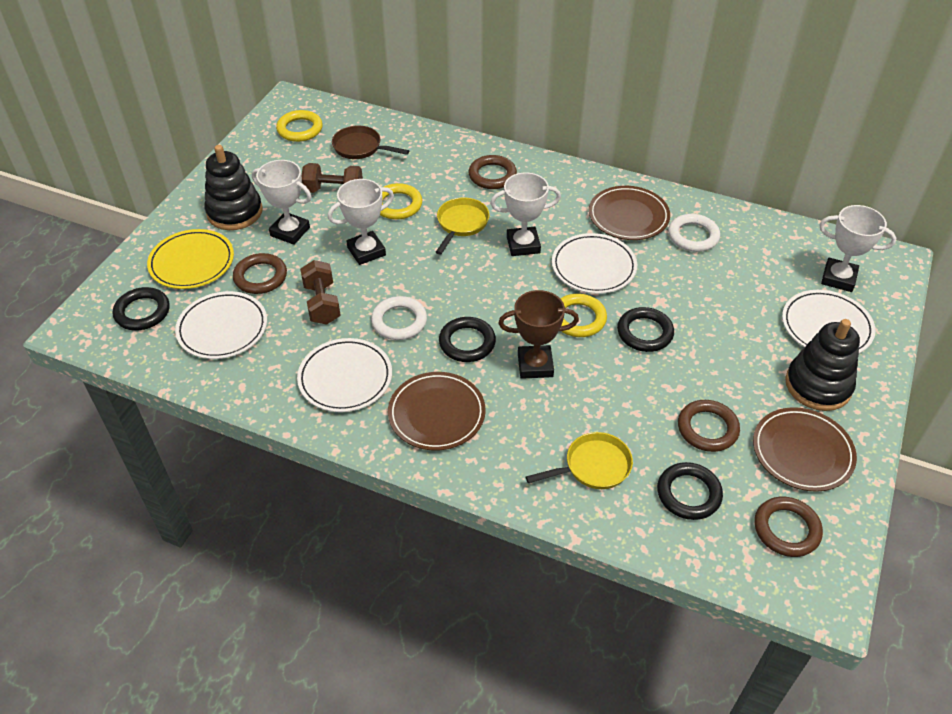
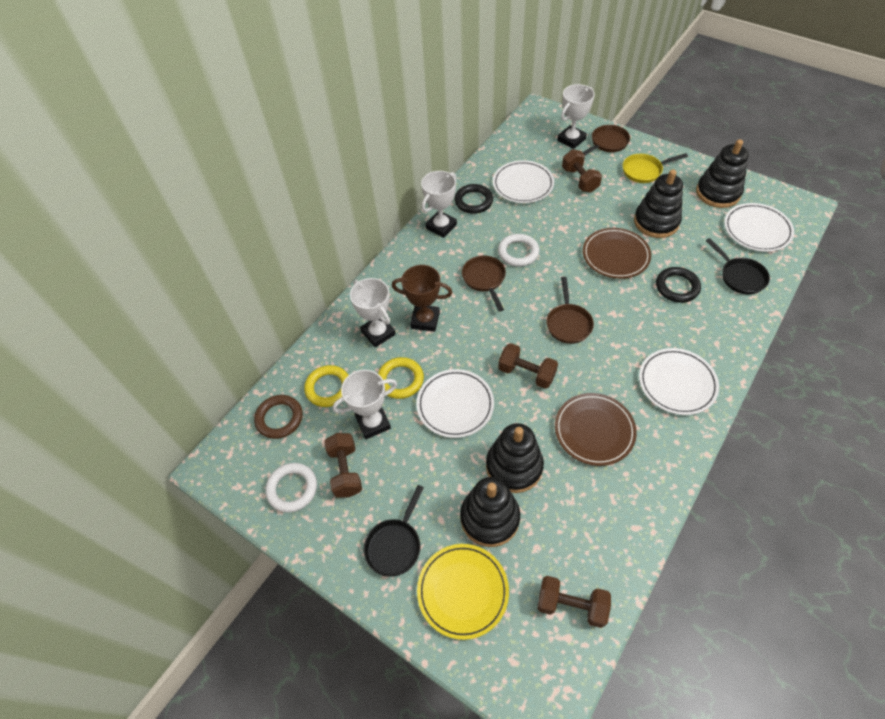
black pan: 0 -> 2
black ring: 4 -> 2
black stacking toy: 2 -> 4
brown dumbbell: 2 -> 4
brown pan: 1 -> 3
brown plate: 3 -> 2
brown ring: 4 -> 1
yellow pan: 2 -> 1
yellow ring: 3 -> 2

